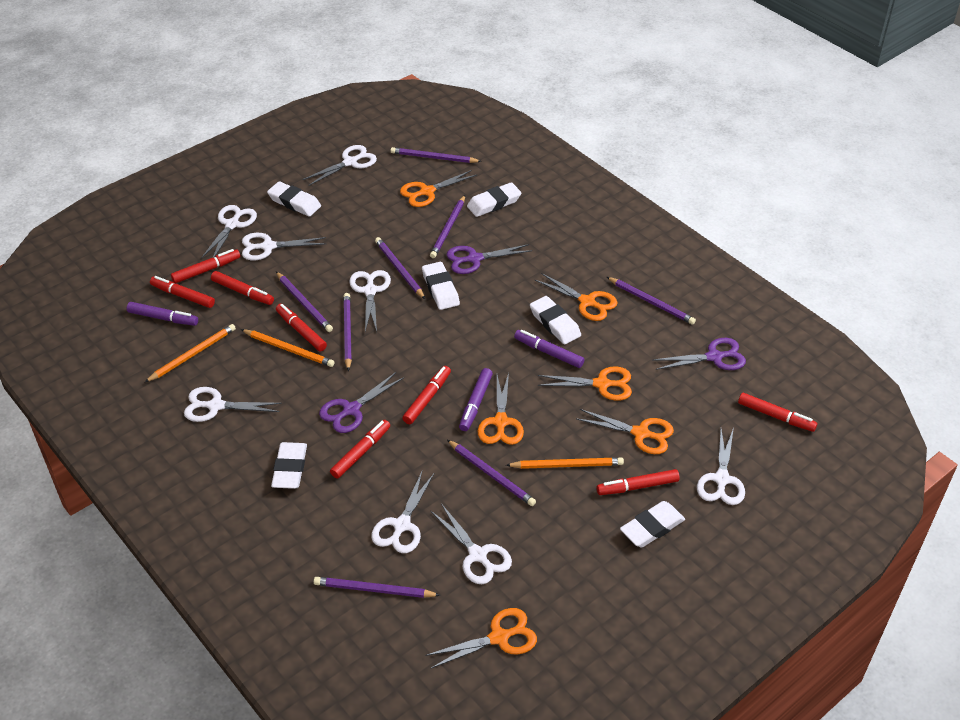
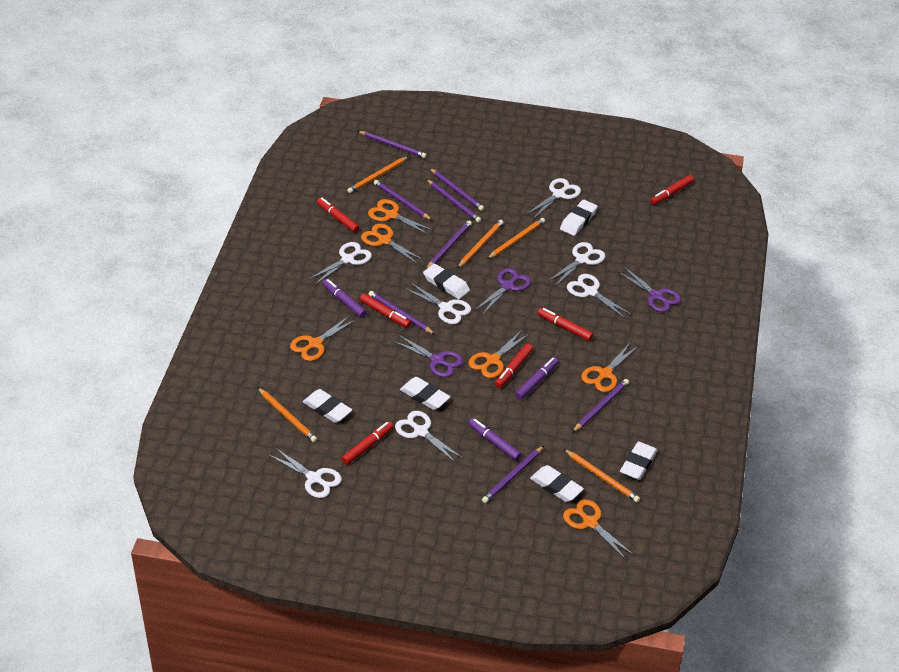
orange pencil: 3 -> 5
red marker: 8 -> 6
white scissors: 8 -> 7

